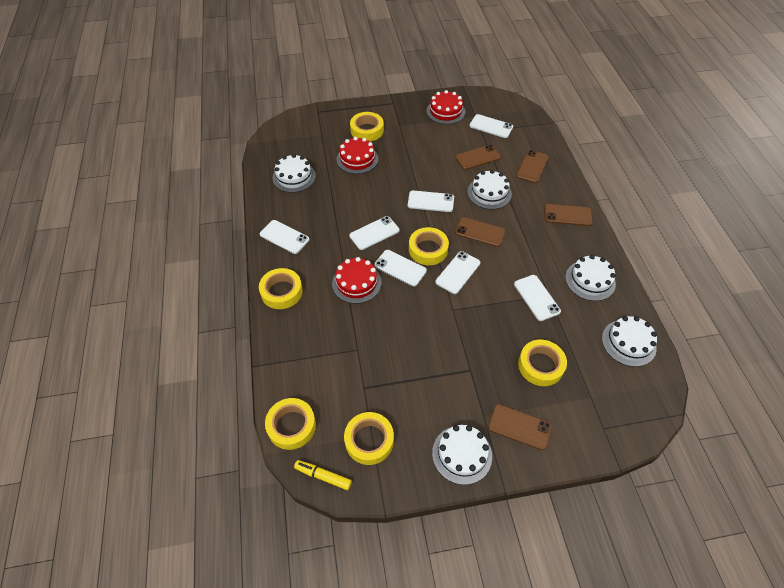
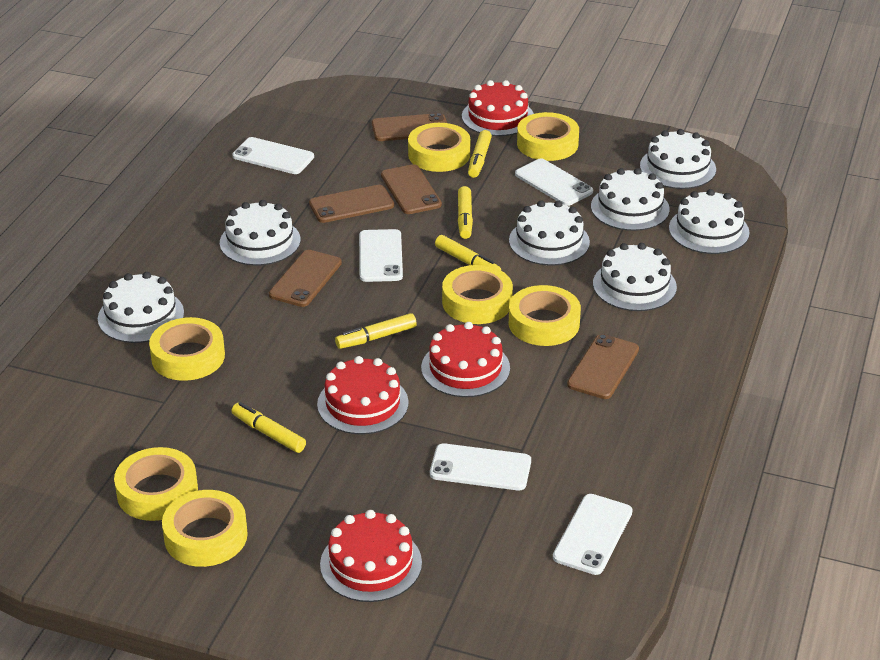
red cake: 3 -> 4
white cake: 5 -> 7
white phone: 7 -> 5
yellow marker: 1 -> 5
yellow tape: 6 -> 7

